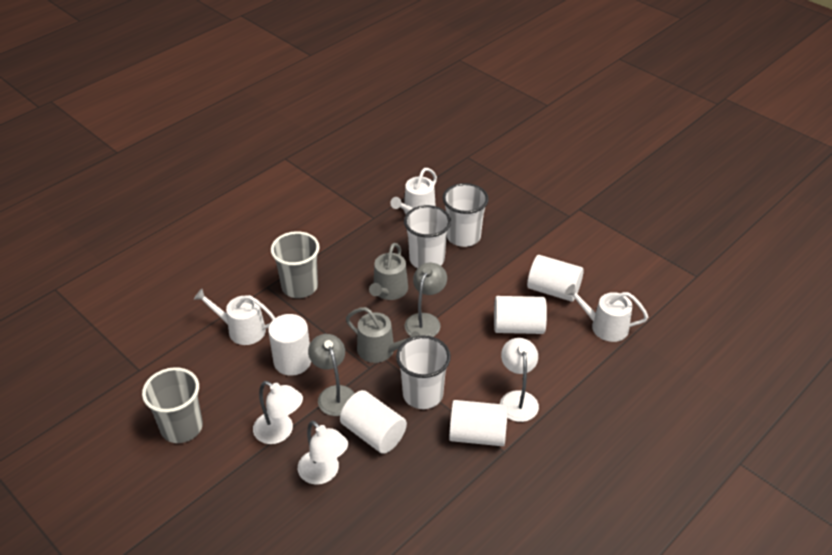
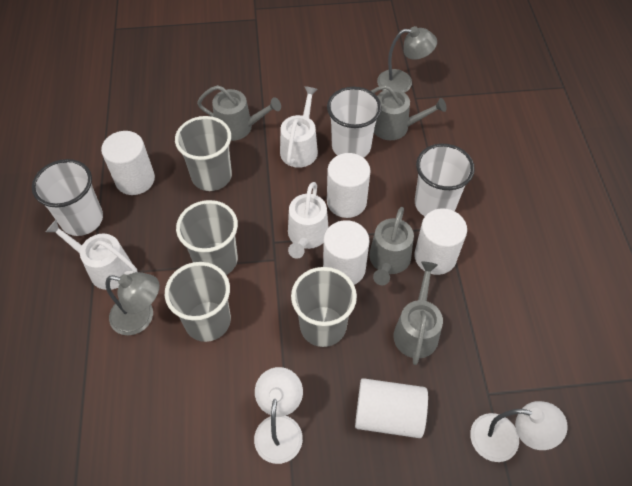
grey cup: 2 -> 4
grey watering can: 2 -> 4
white lamp: 3 -> 2

